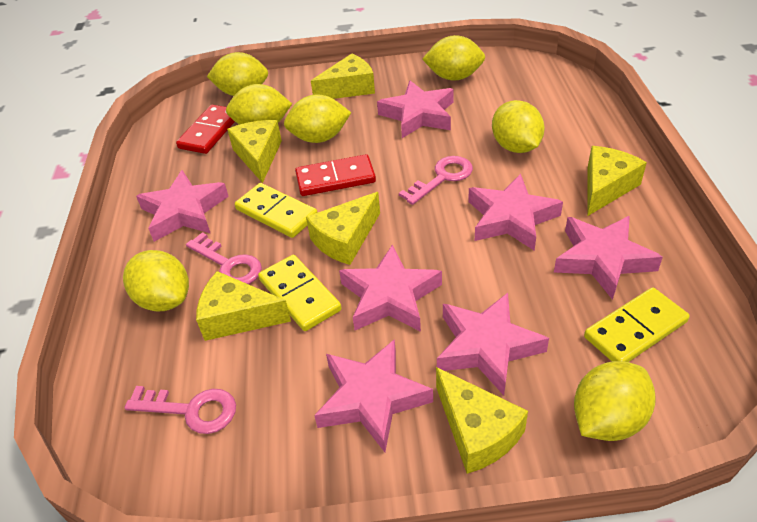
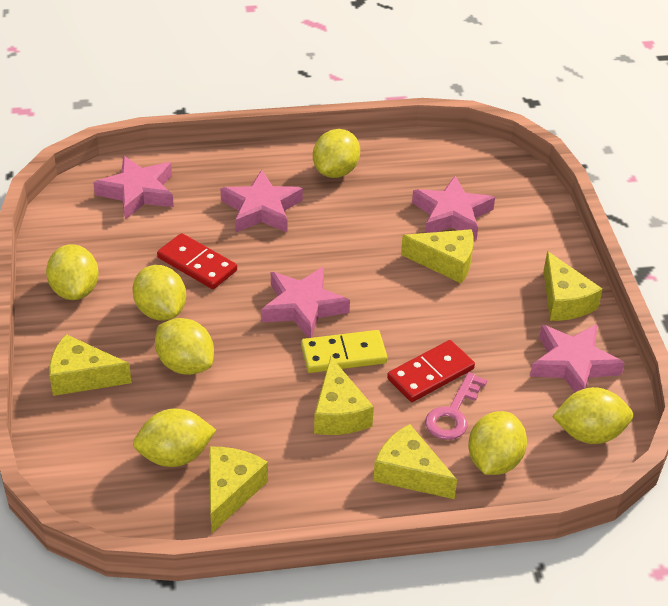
pink key: 3 -> 1
pink star: 7 -> 5
yellow domino: 3 -> 1

